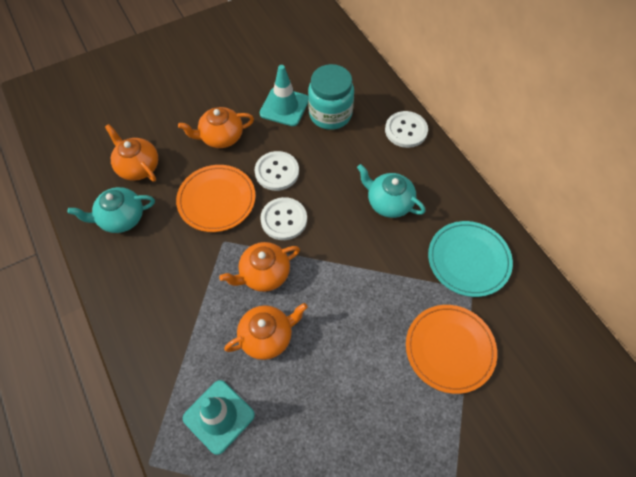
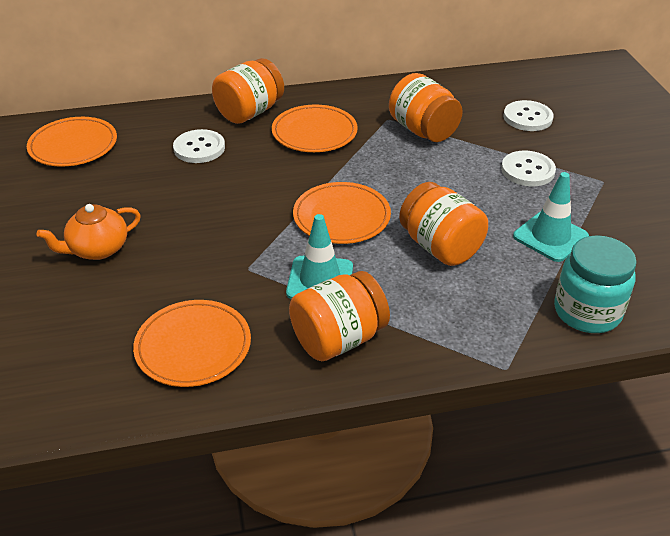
orange jar: 0 -> 4
orange plate: 2 -> 4
orange teapot: 4 -> 1
turquoise plate: 1 -> 0
turquoise teapot: 2 -> 0

